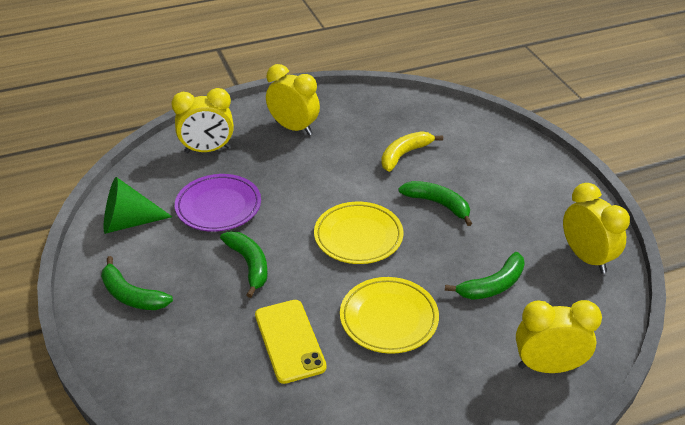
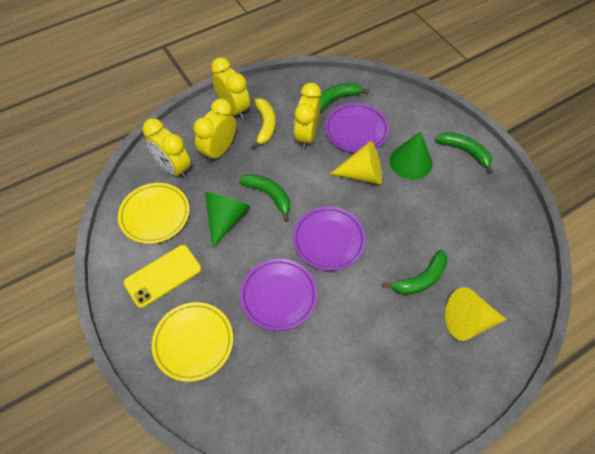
green cone: 1 -> 2
purple plate: 1 -> 3
yellow cone: 0 -> 2

